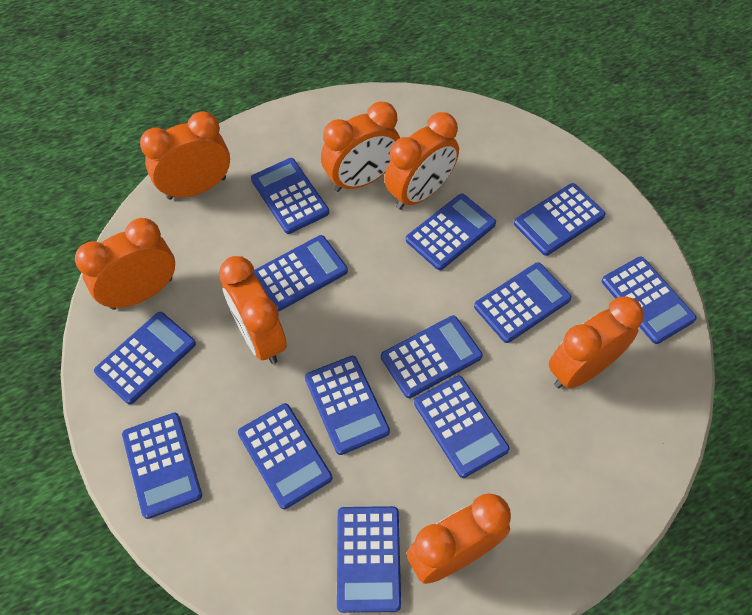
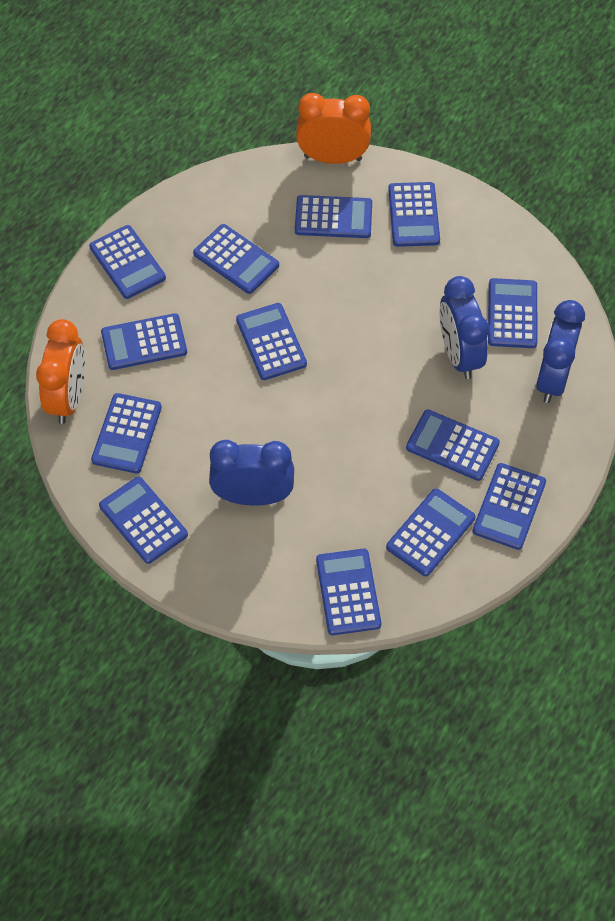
blue clock: 0 -> 3
orange clock: 7 -> 2

